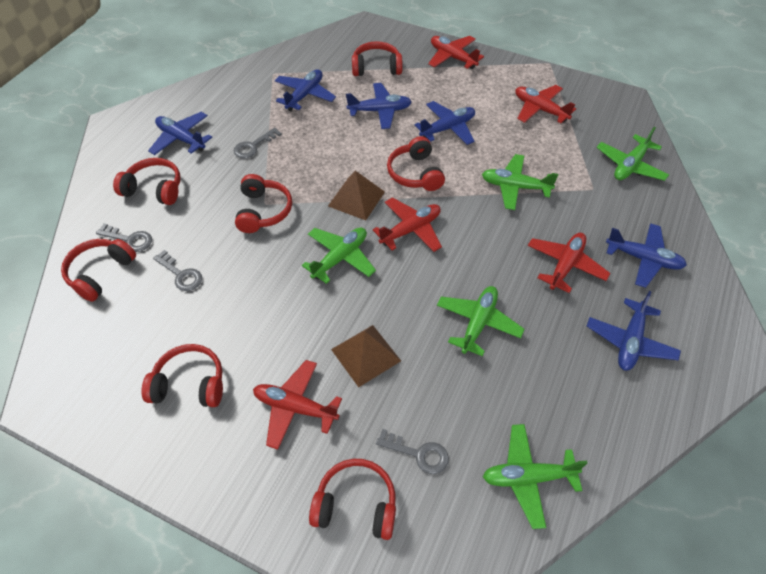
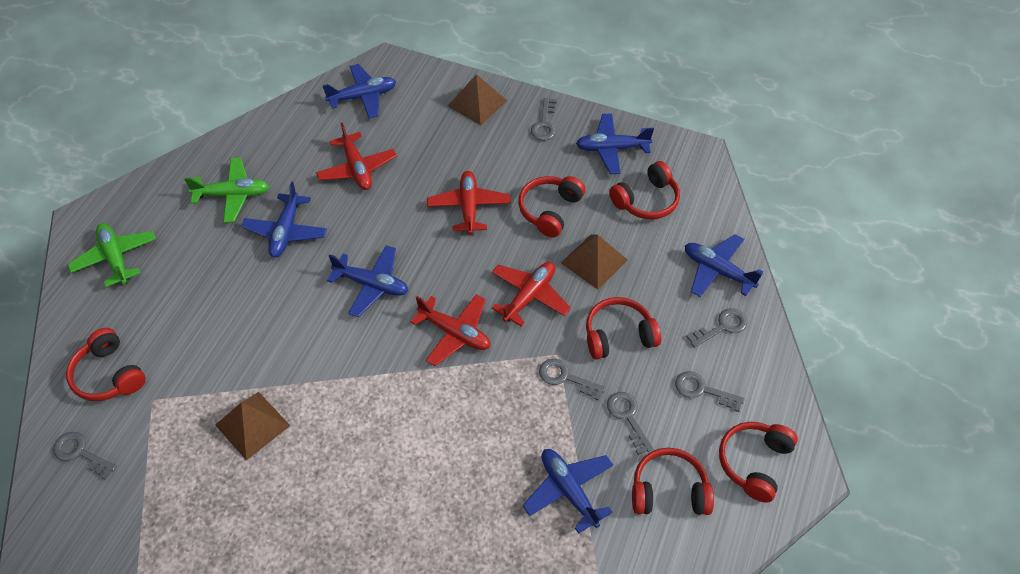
brown pyramid: 2 -> 3
green plane: 5 -> 2
grey key: 4 -> 6
red headphones: 7 -> 6
red plane: 5 -> 4

